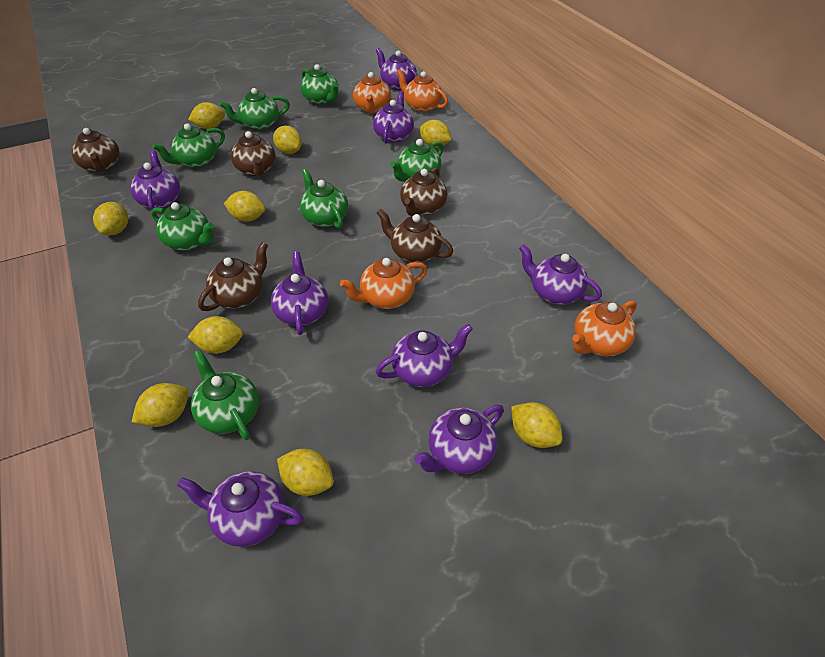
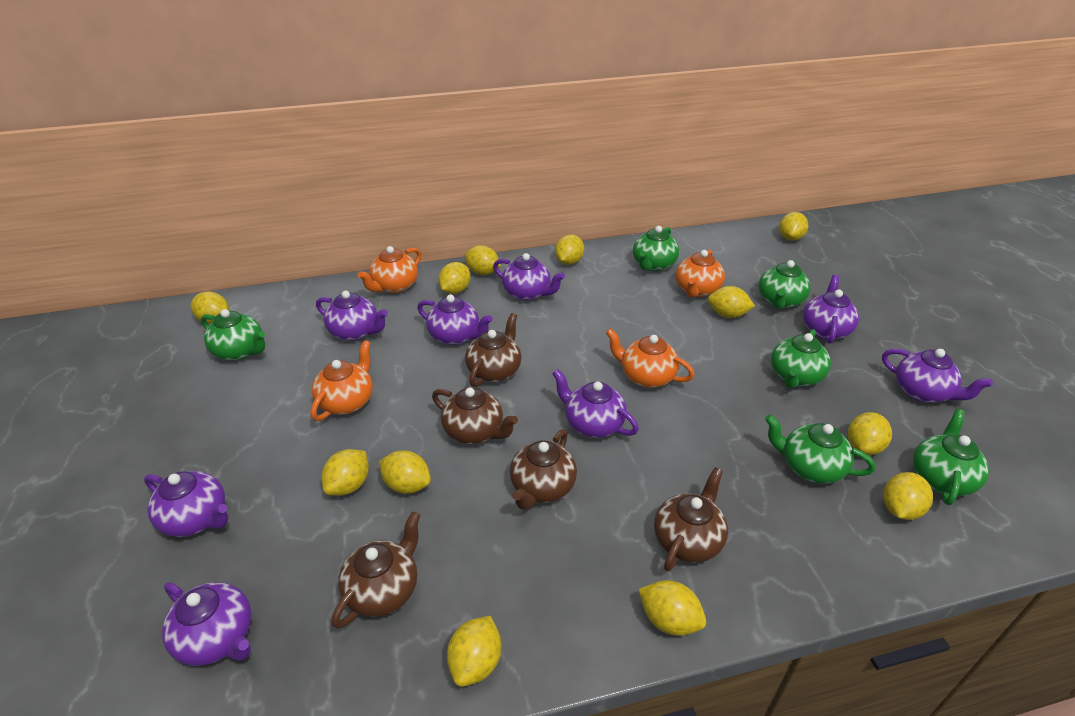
green teapot: 7 -> 6
yellow lemon: 9 -> 12

